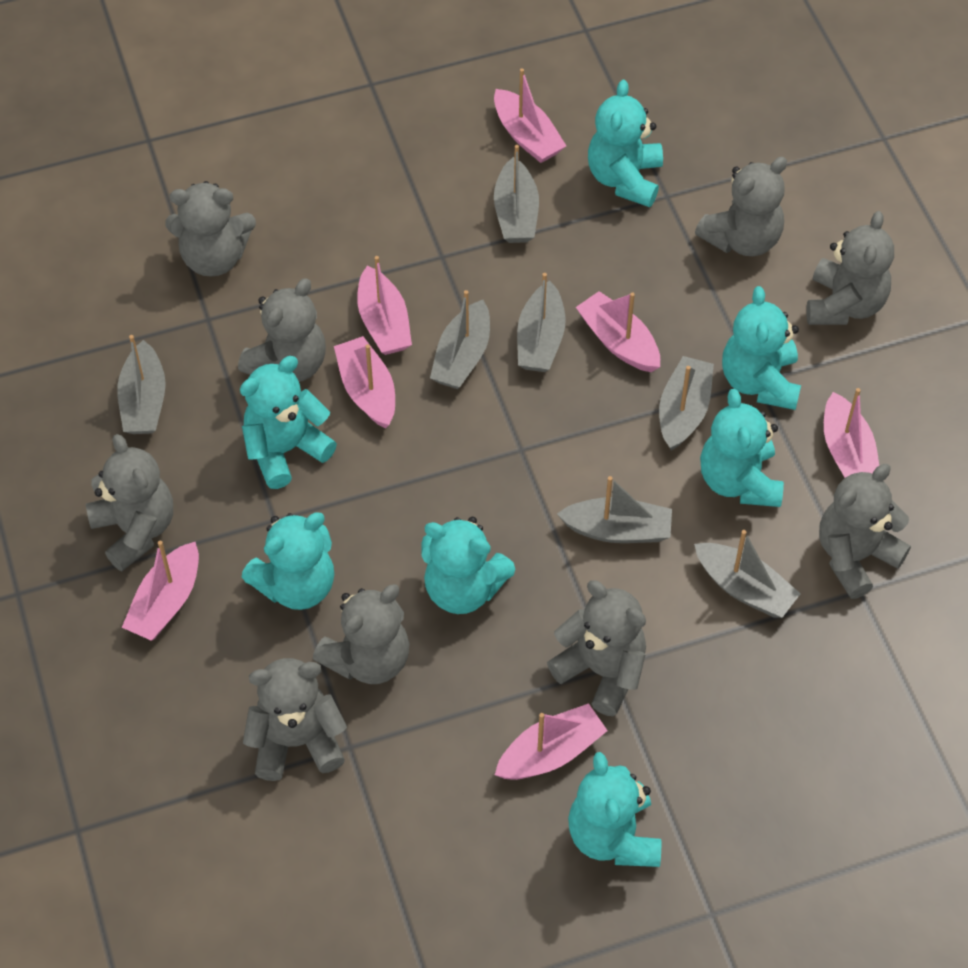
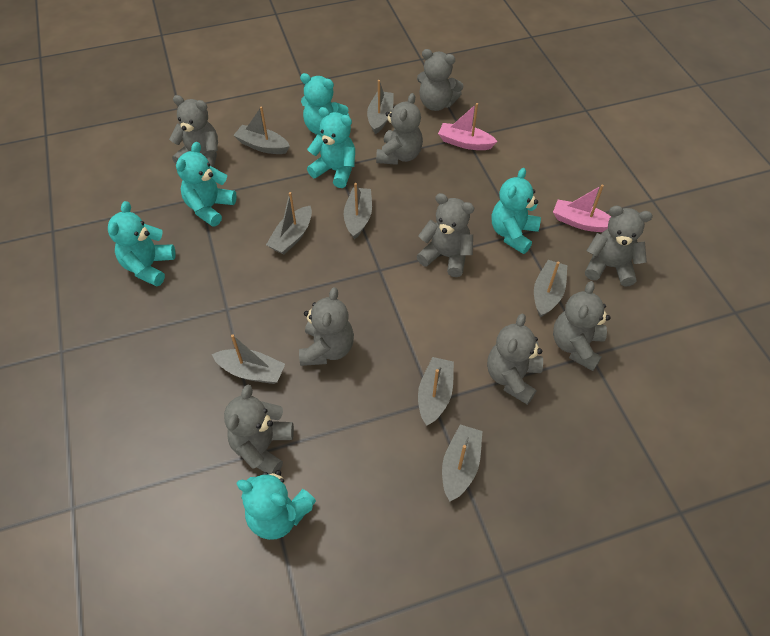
grey boat: 7 -> 8
pink boat: 7 -> 2
turquoise teddy bear: 7 -> 6

